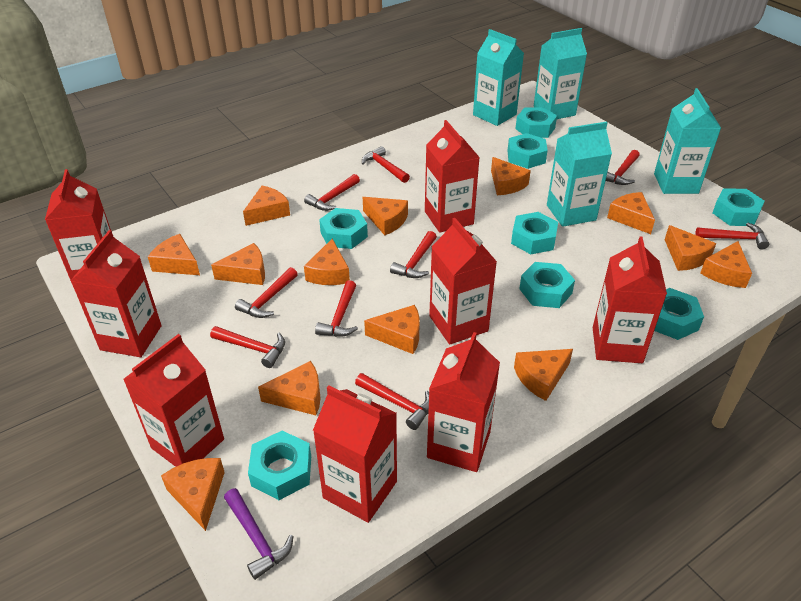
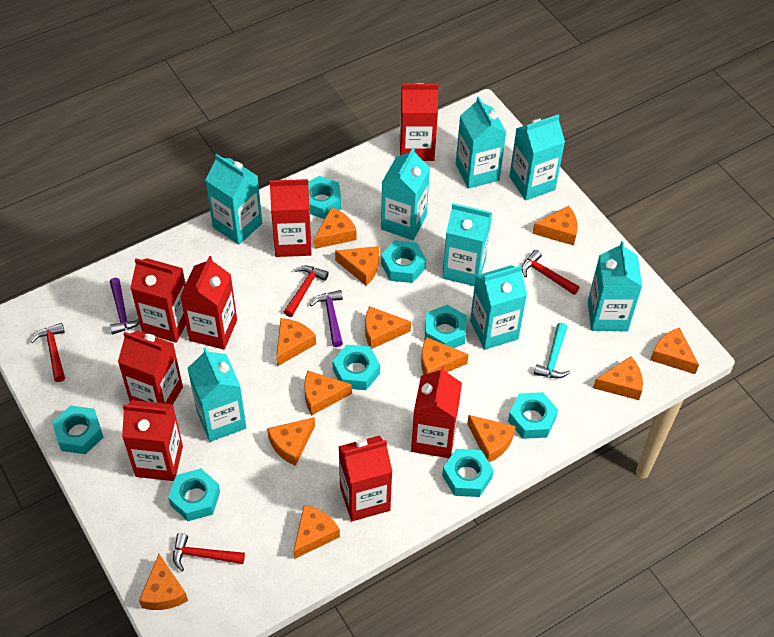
purple hammer: 1 -> 2
red hammer: 9 -> 4
turquoise carton: 4 -> 8
turquoise hammer: 0 -> 1

